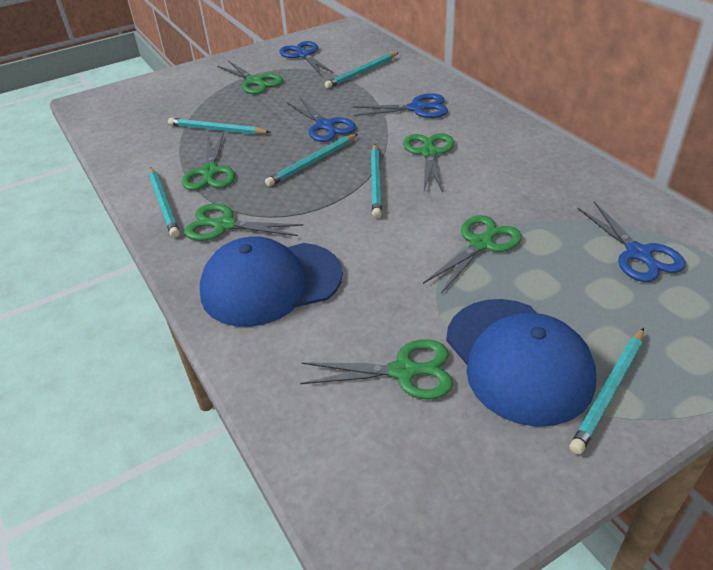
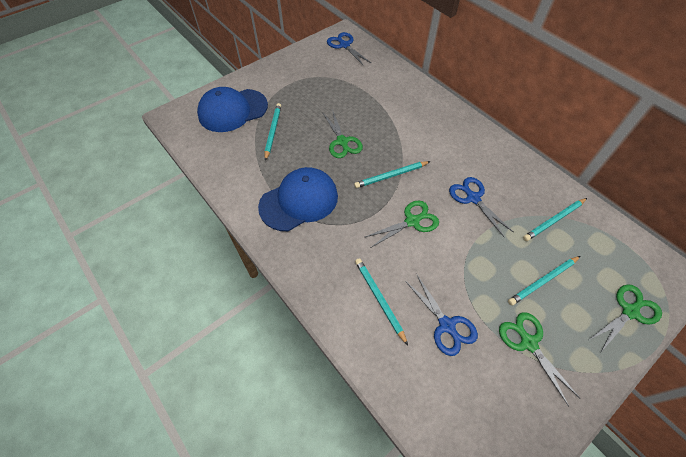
blue scissors: 4 -> 3
green scissors: 6 -> 4
turquoise pencil: 6 -> 5

